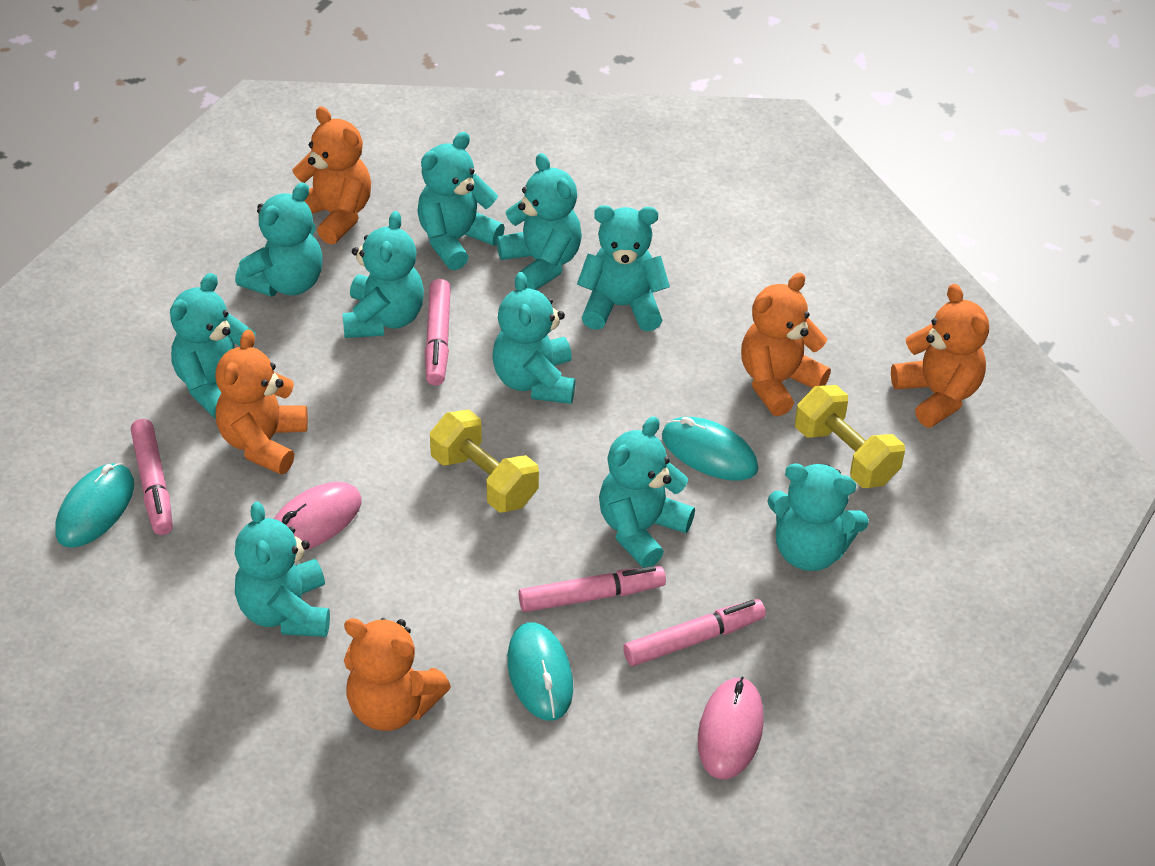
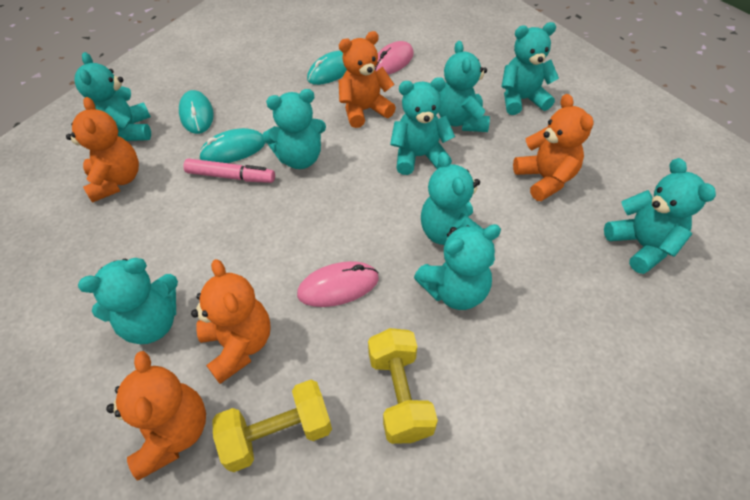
pink marker: 4 -> 1
turquoise teddy bear: 10 -> 9

